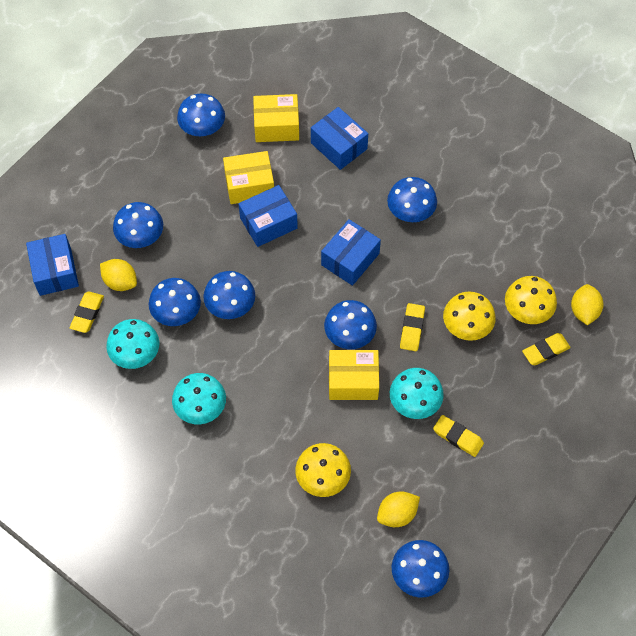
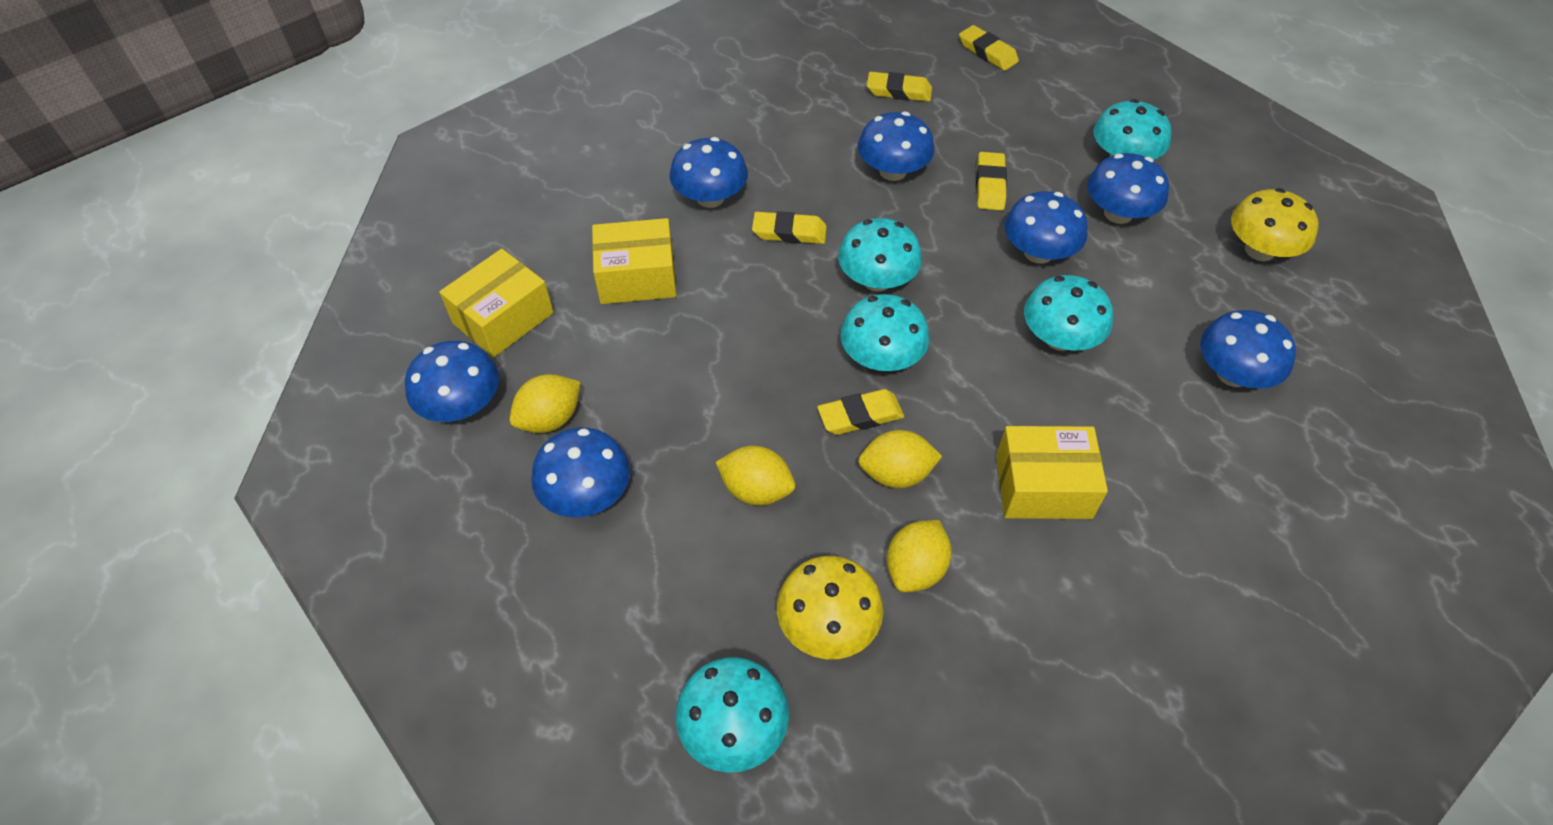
blue box: 4 -> 0
turquoise mushroom: 3 -> 5
yellow eraser: 4 -> 5
yellow lemon: 3 -> 4
yellow mushroom: 3 -> 2

